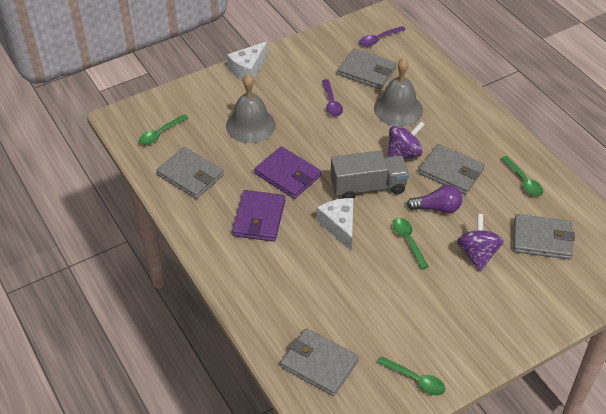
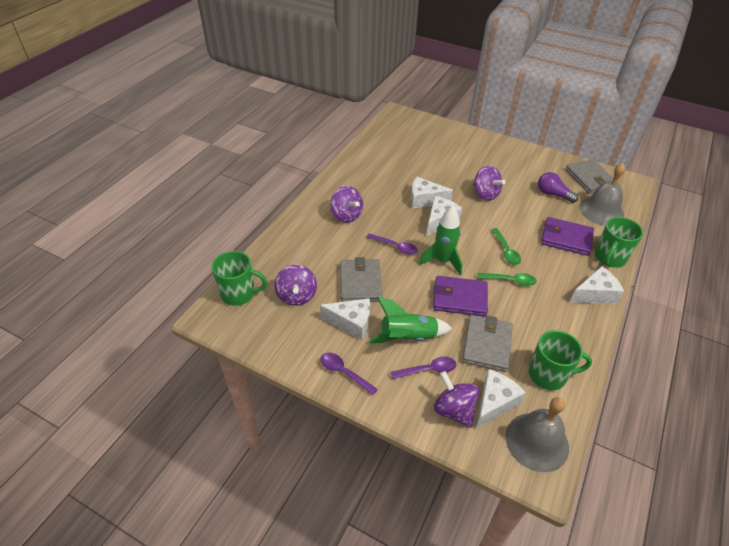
green mug: 0 -> 3
green rocket: 0 -> 2
green spoon: 4 -> 2
grey truck: 1 -> 0
grey wallet: 5 -> 3
purple spinning top: 2 -> 4
purple spoon: 2 -> 3
white cheese: 2 -> 5

